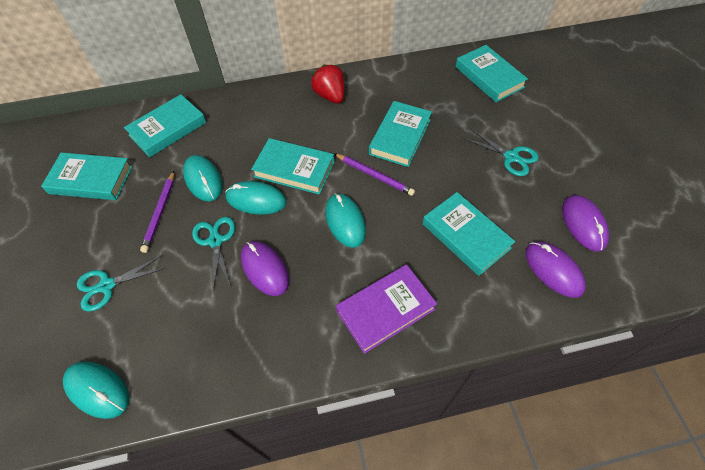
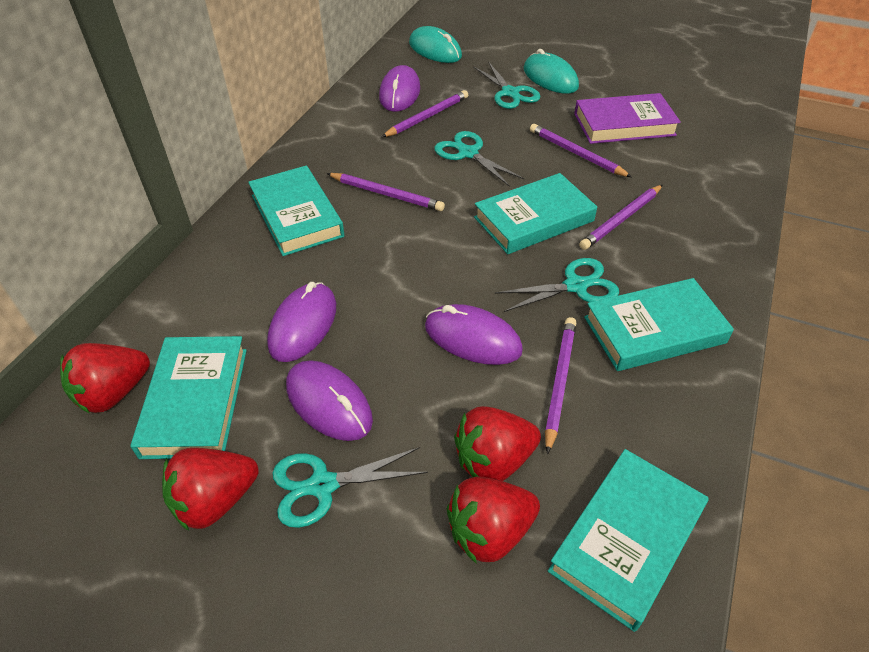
purple mouse: 3 -> 4
purple pencil: 2 -> 5
red strawberry: 1 -> 4
turquoise book: 6 -> 5
turquoise mouse: 4 -> 2
turquoise scissors: 3 -> 4

